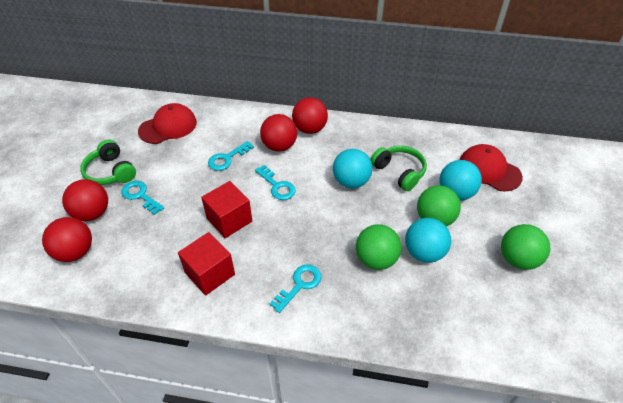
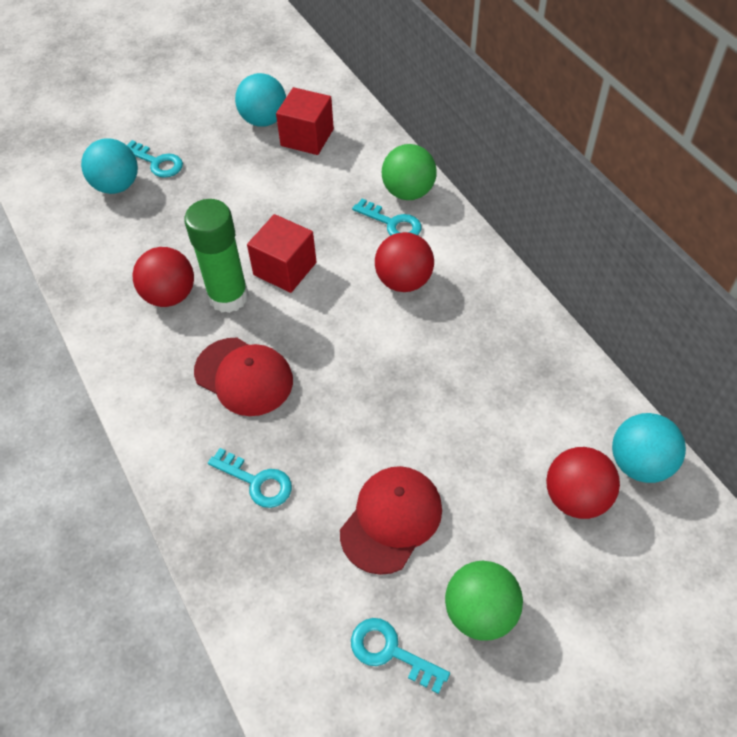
green ball: 3 -> 2
green glue stick: 0 -> 1
green headphones: 2 -> 0
red ball: 4 -> 3

